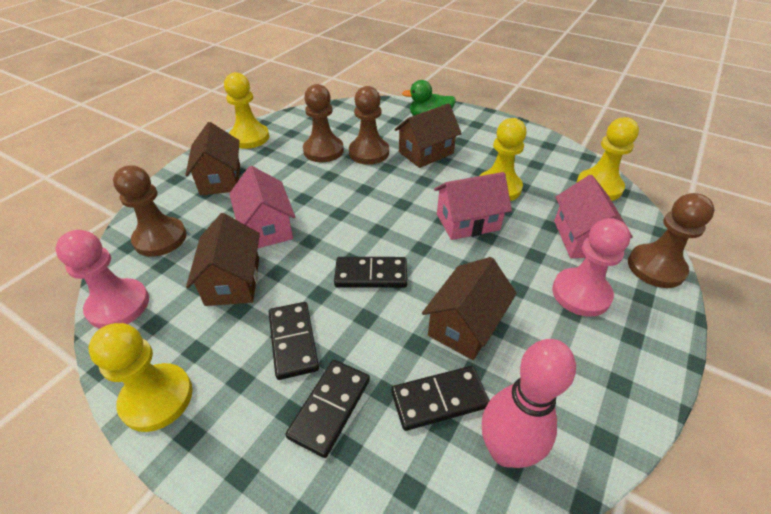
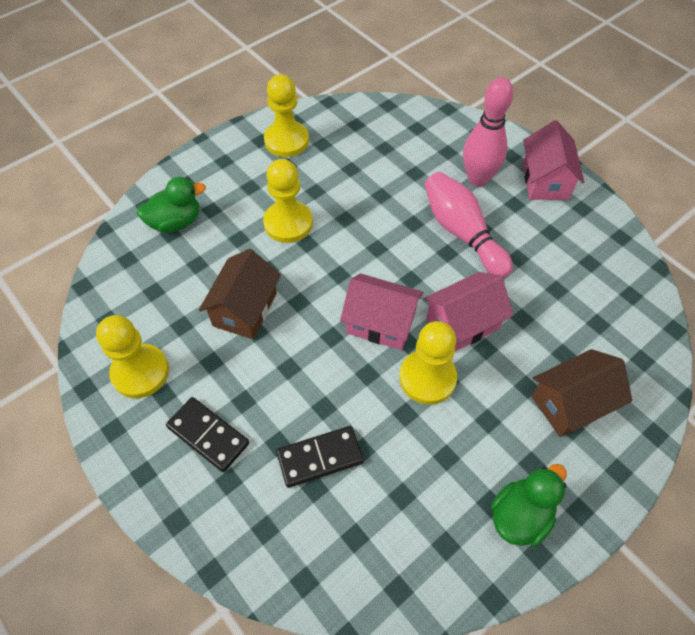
black domino: 4 -> 2
brown house: 4 -> 2
brown pawn: 4 -> 0
green duck: 1 -> 2
pink bowling pin: 1 -> 2
pink pawn: 2 -> 0

